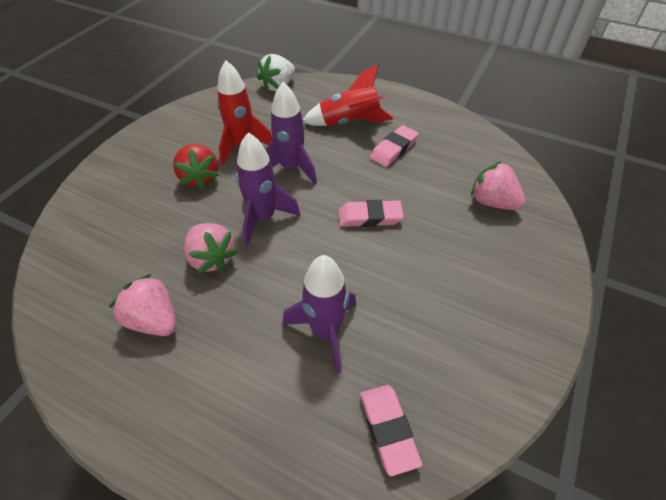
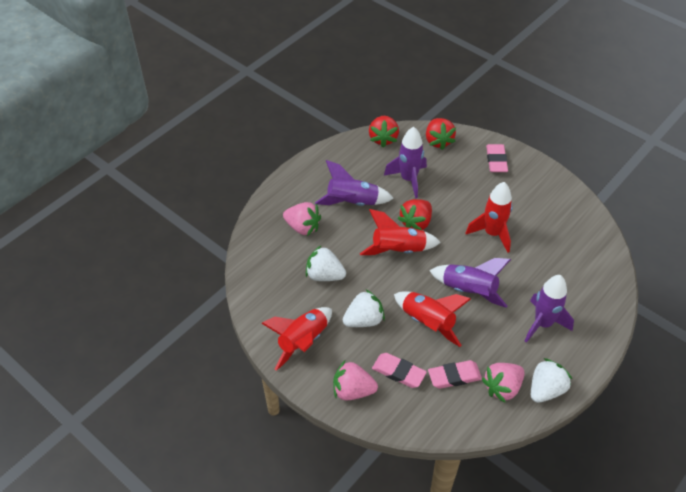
purple rocket: 3 -> 4
red rocket: 2 -> 4
red strawberry: 1 -> 3
white strawberry: 1 -> 3

